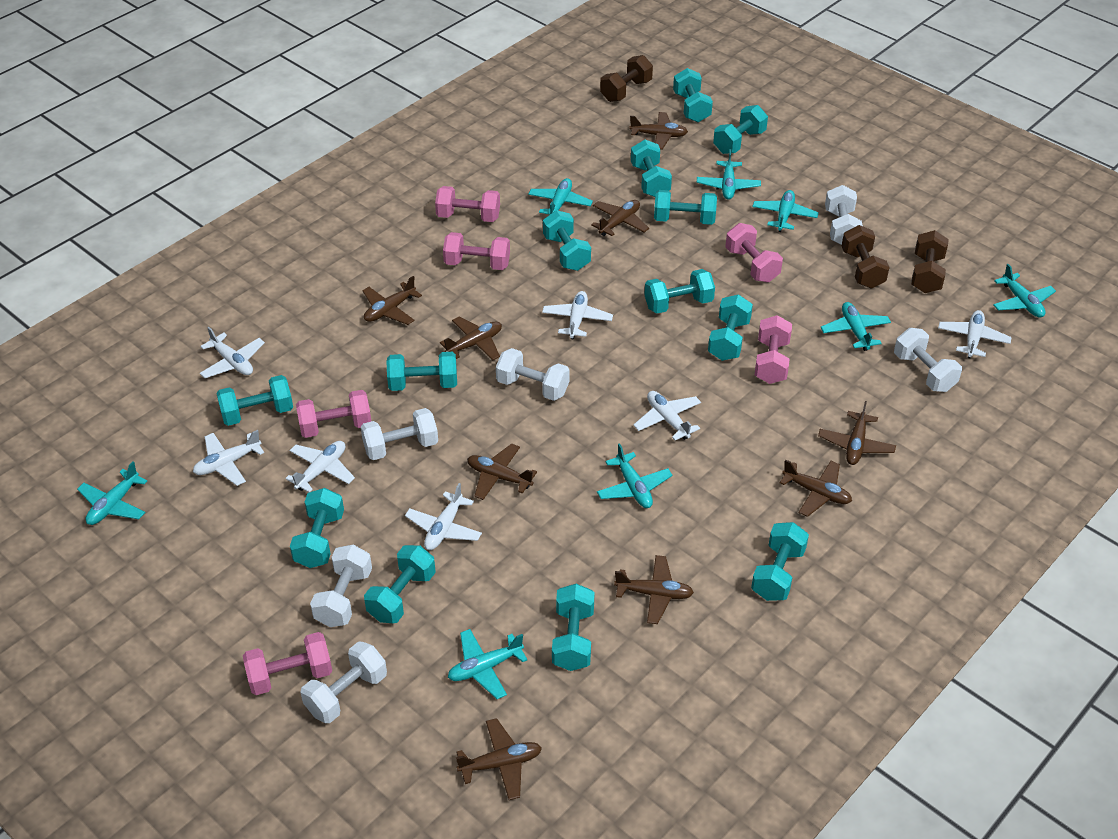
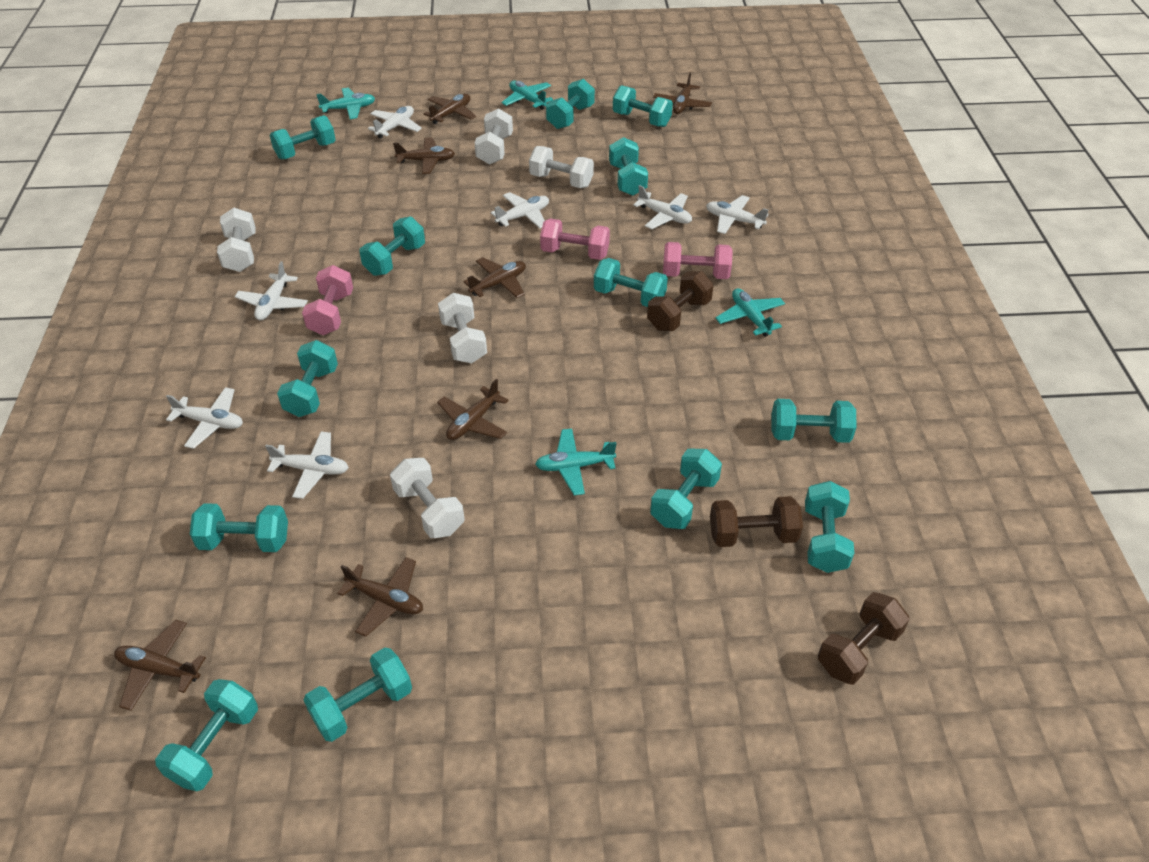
brown plane: 9 -> 7
pink dumbbell: 6 -> 3
turquoise plane: 8 -> 4
white dumbbell: 6 -> 5

